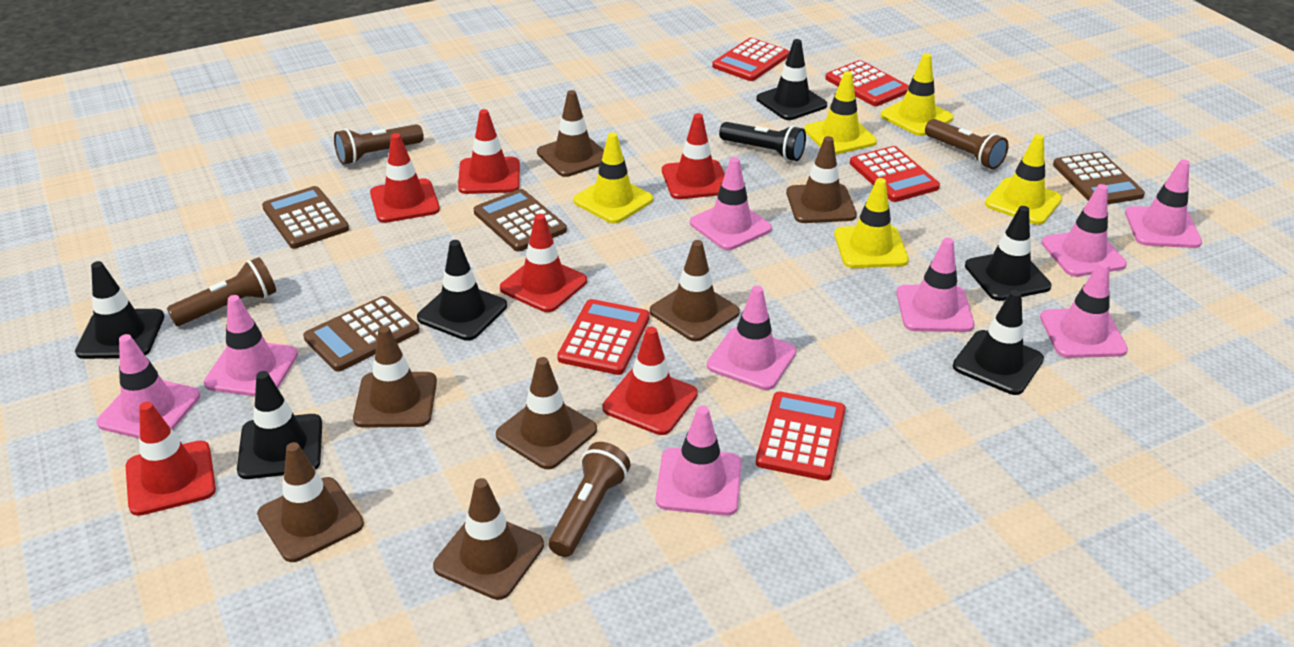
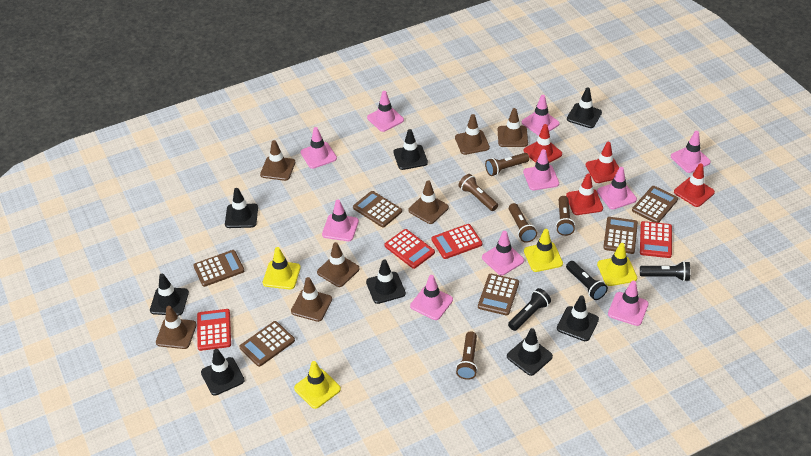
black flashlight: 1 -> 3
black traffic cone: 6 -> 8
brown calculator: 4 -> 6
brown flashlight: 4 -> 5
pink traffic cone: 9 -> 10
red calculator: 5 -> 4
red traffic cone: 6 -> 4
yellow traffic cone: 5 -> 4

